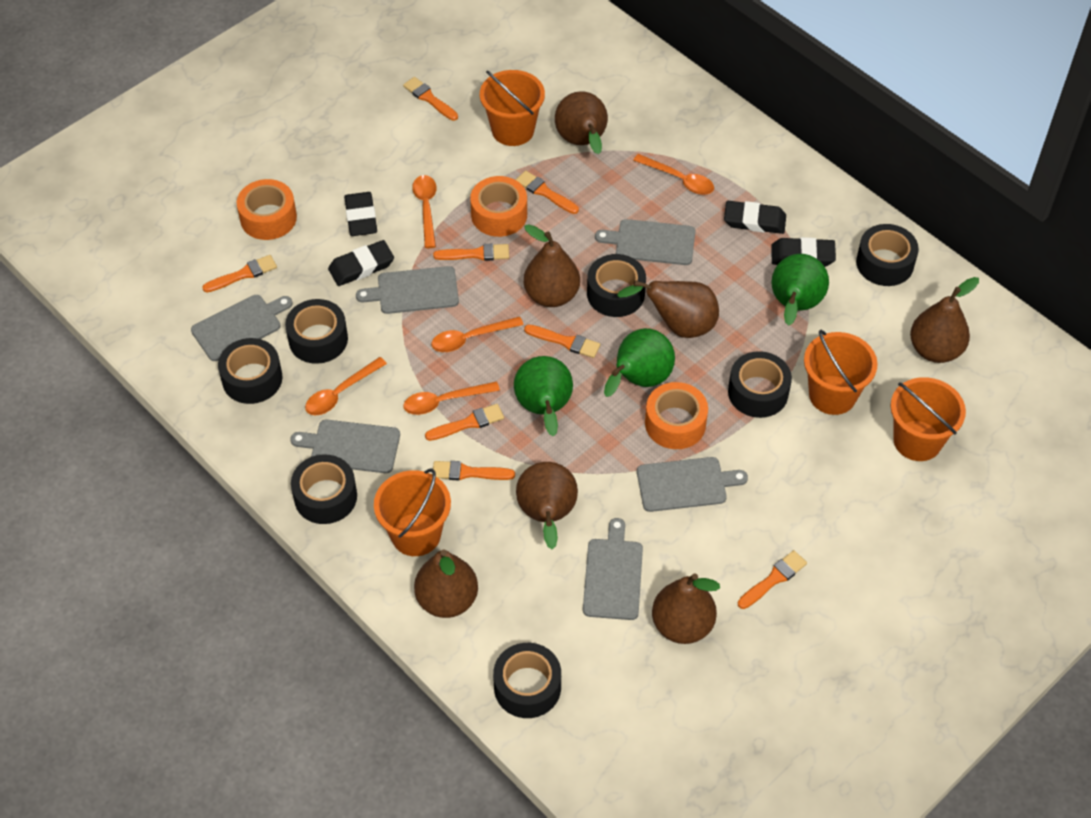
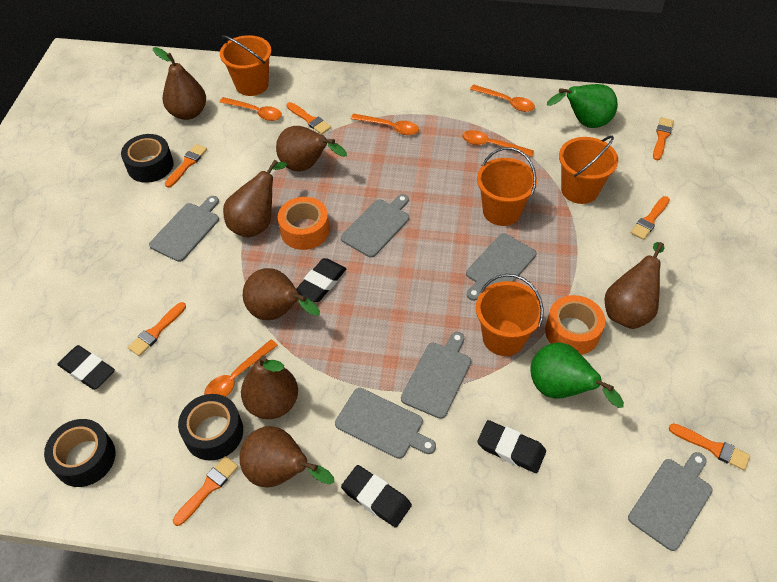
black tape: 7 -> 3
green pear: 3 -> 2
orange brush: 8 -> 7
orange tape: 3 -> 2

